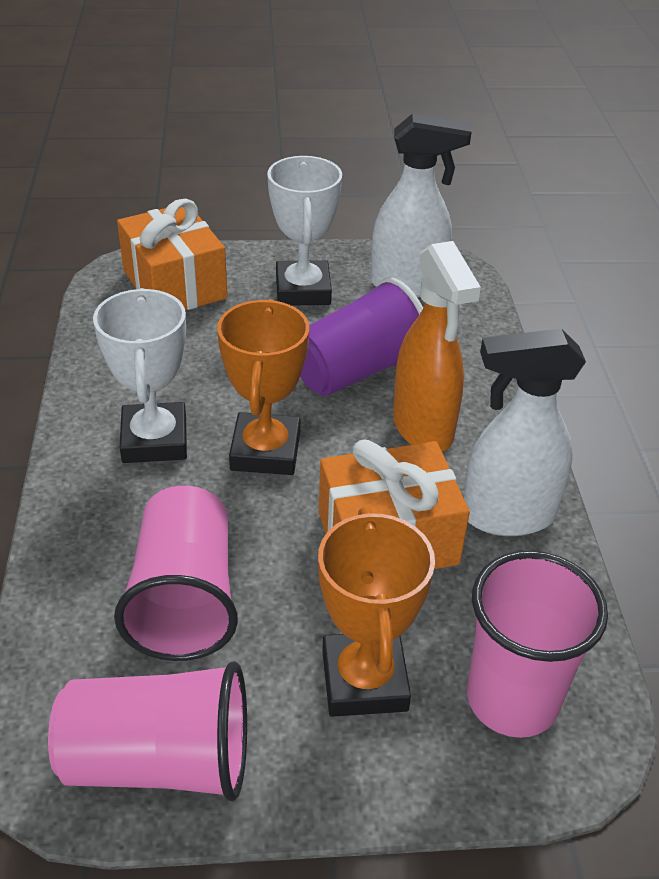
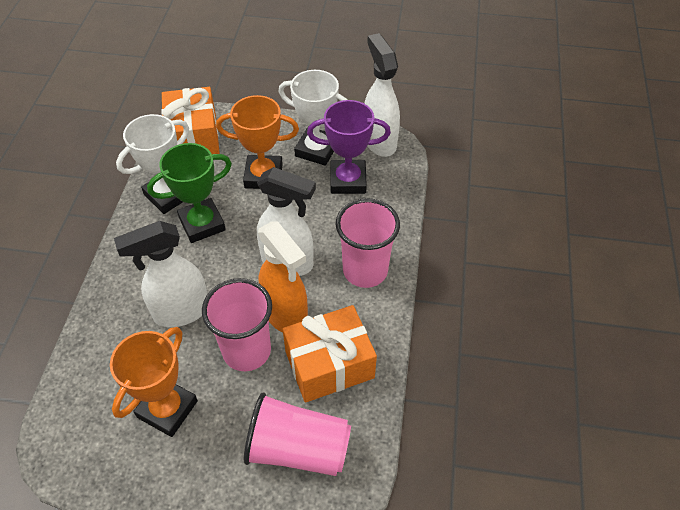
green trophy: 0 -> 1
purple cup: 1 -> 0
purple trophy: 0 -> 1
white spray bottle: 2 -> 3

